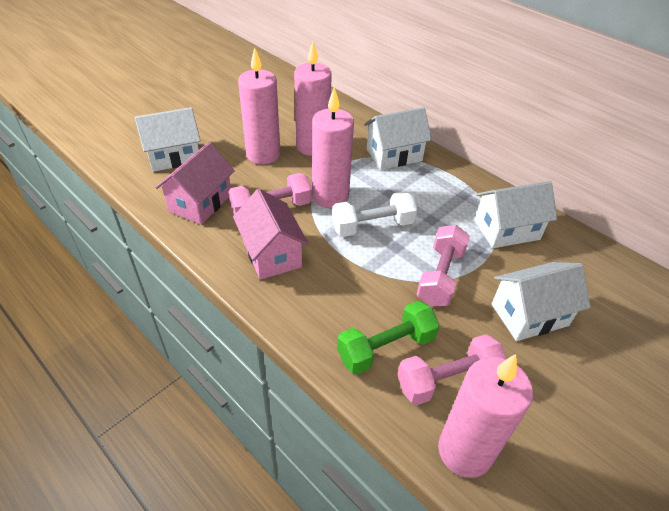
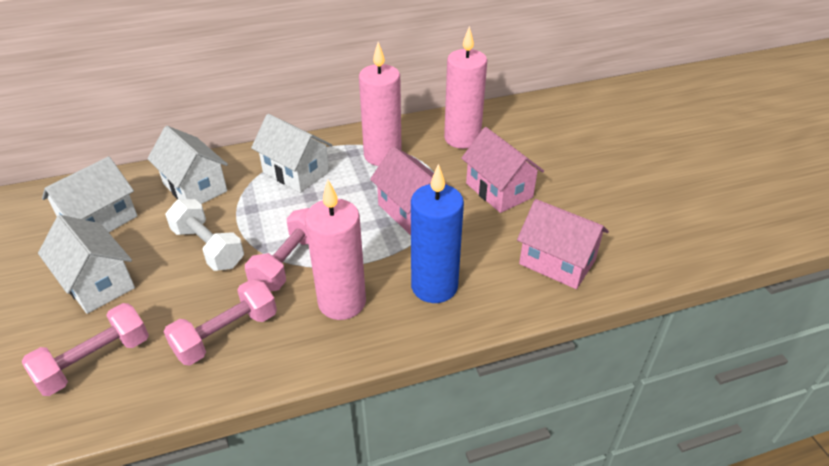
blue candle: 0 -> 1
green dumbbell: 1 -> 0
pink candle: 4 -> 3
pink house: 2 -> 3

